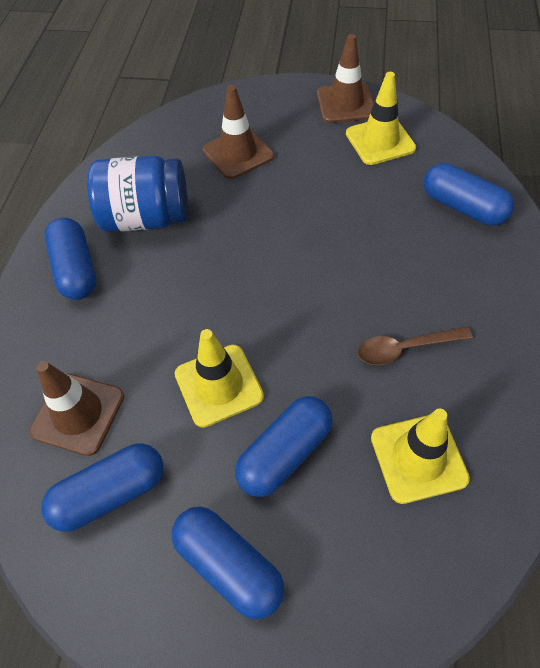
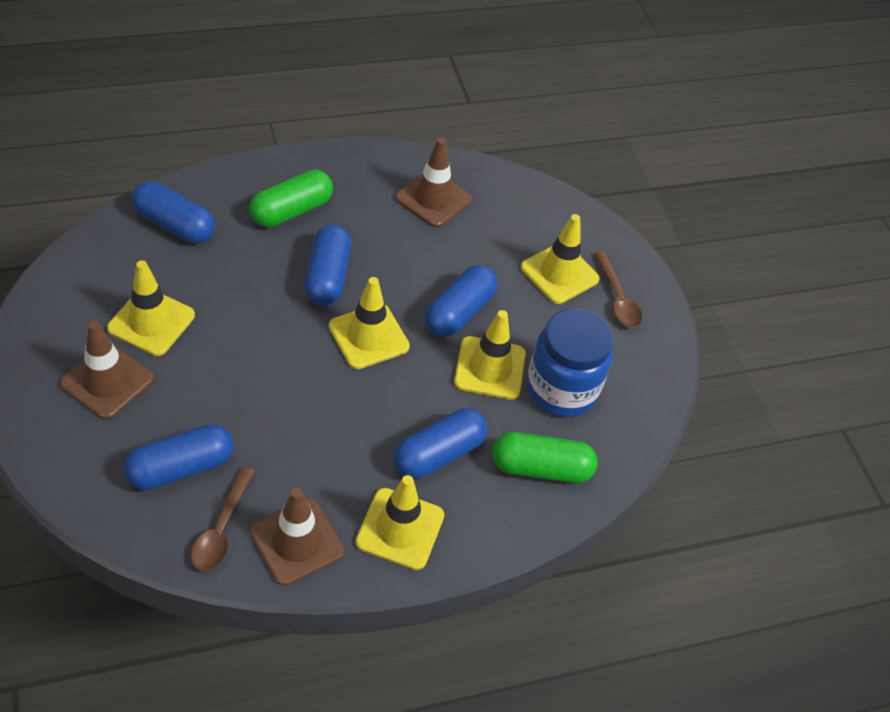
brown spoon: 1 -> 2
green capsule: 0 -> 2
yellow traffic cone: 3 -> 5

